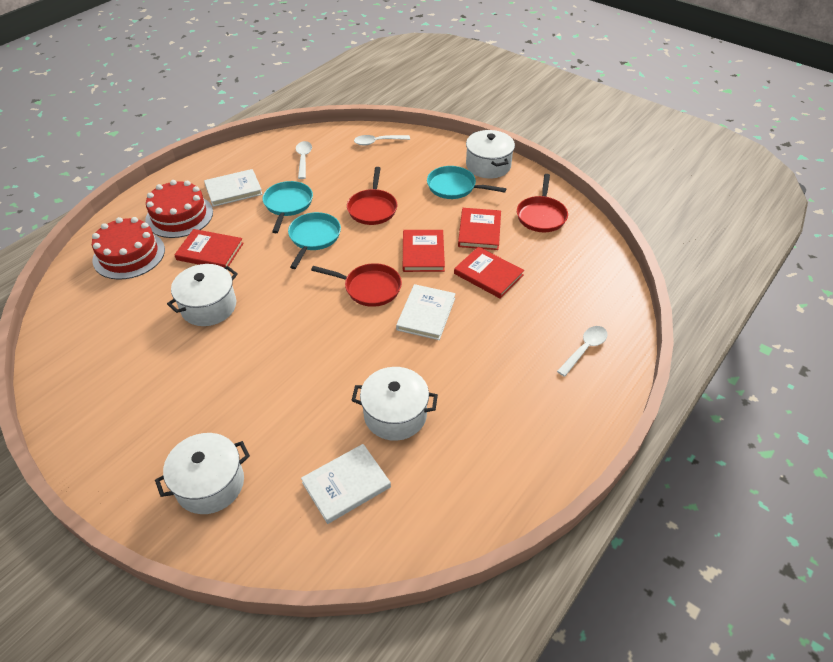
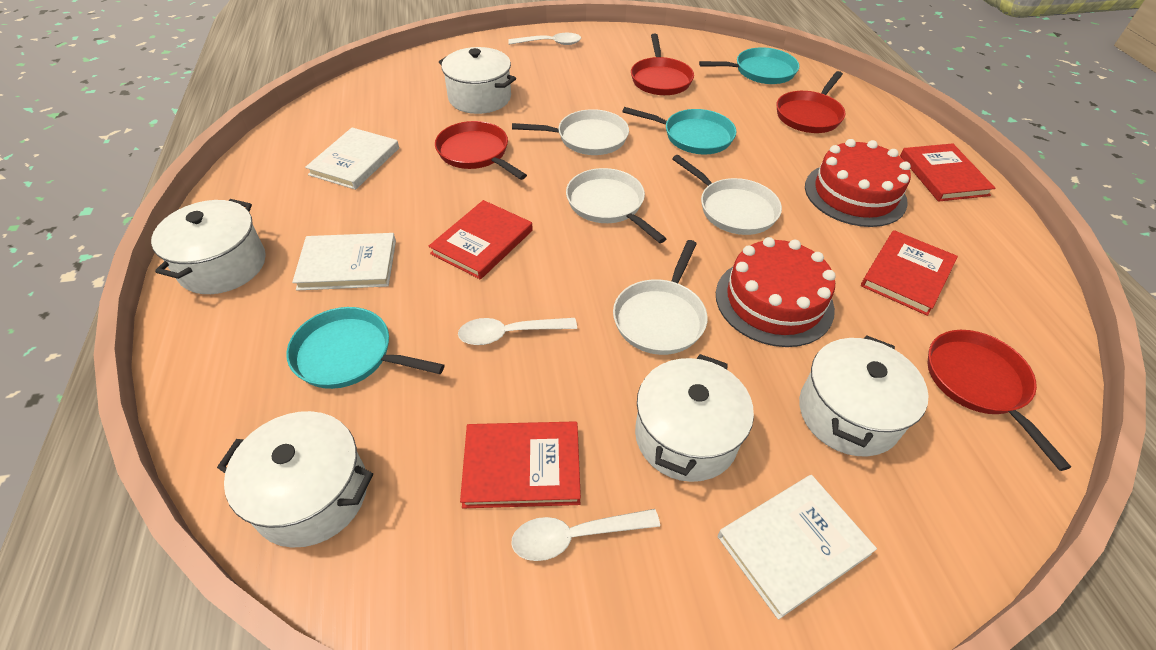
red pan: 3 -> 4
white pan: 0 -> 4
white pot: 4 -> 5

